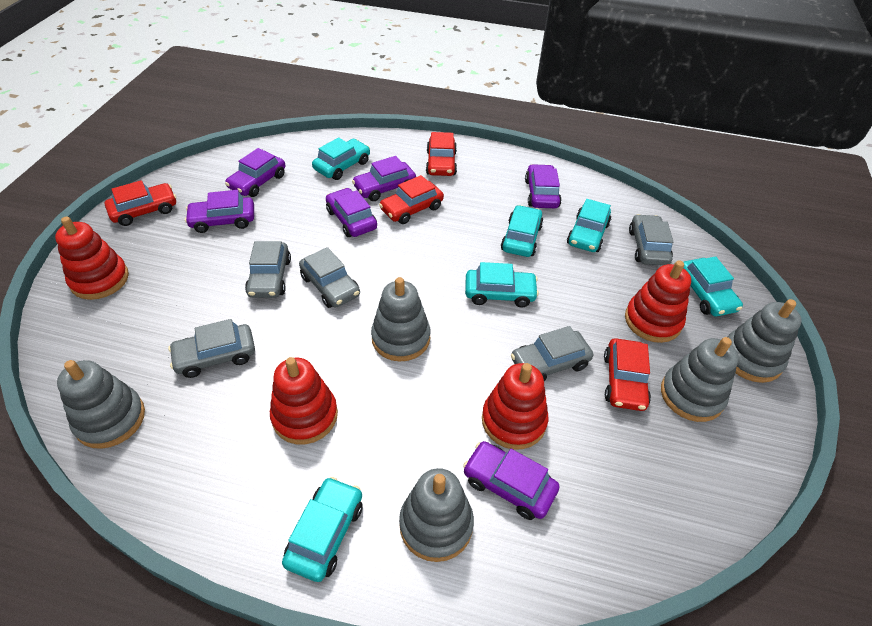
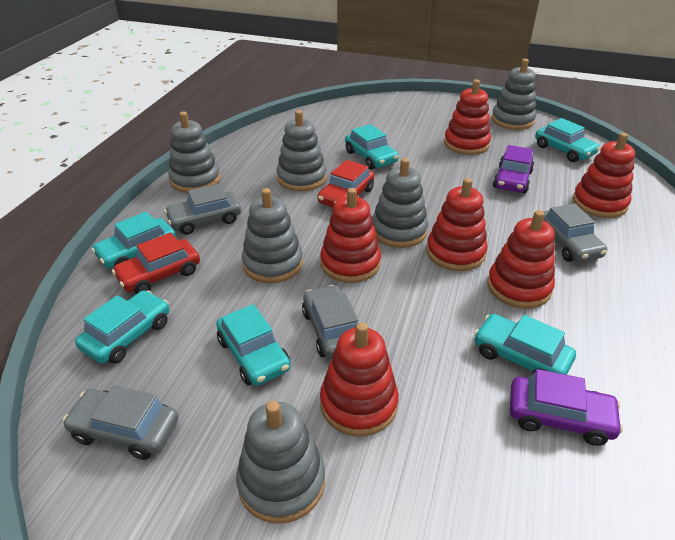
grey car: 5 -> 4
grey stacking toy: 5 -> 6
purple car: 6 -> 2
red car: 4 -> 2
red stacking toy: 4 -> 6

